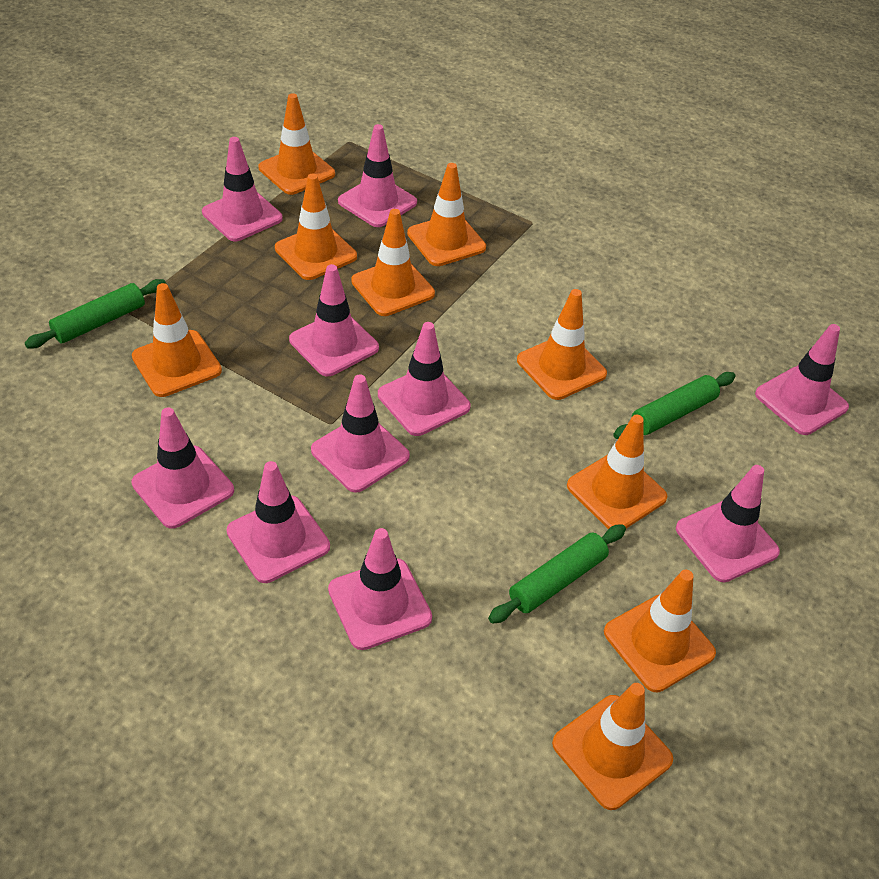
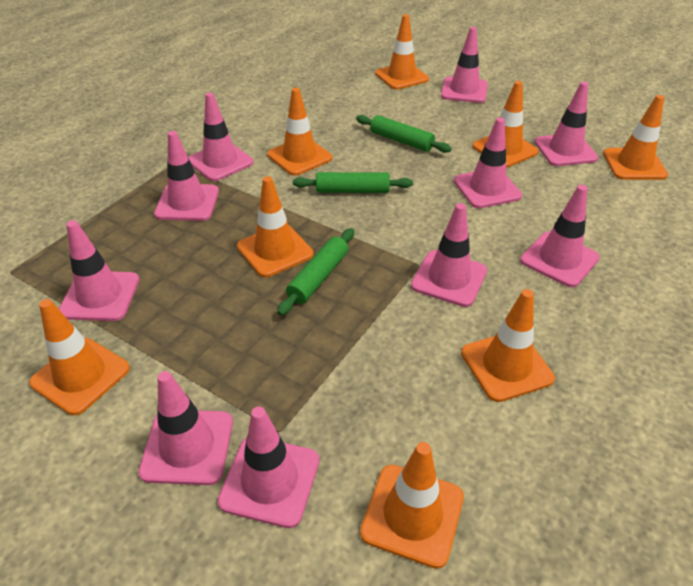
orange traffic cone: 9 -> 8

